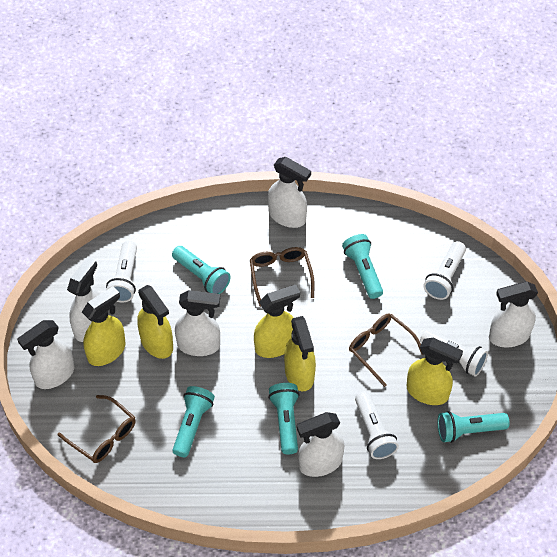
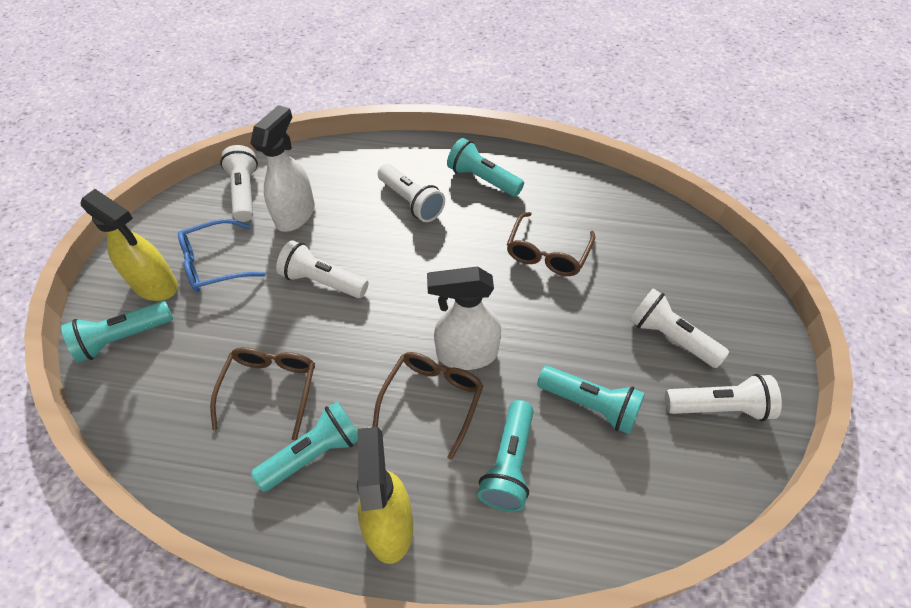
blue glasses: 0 -> 1
white flashlight: 4 -> 5
white spray bottle: 6 -> 2
yellow spray bottle: 5 -> 2

